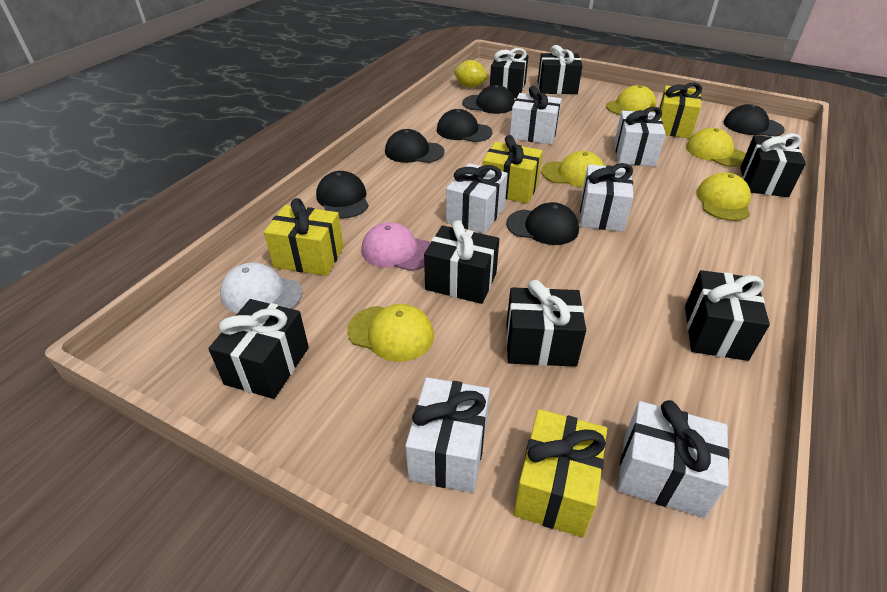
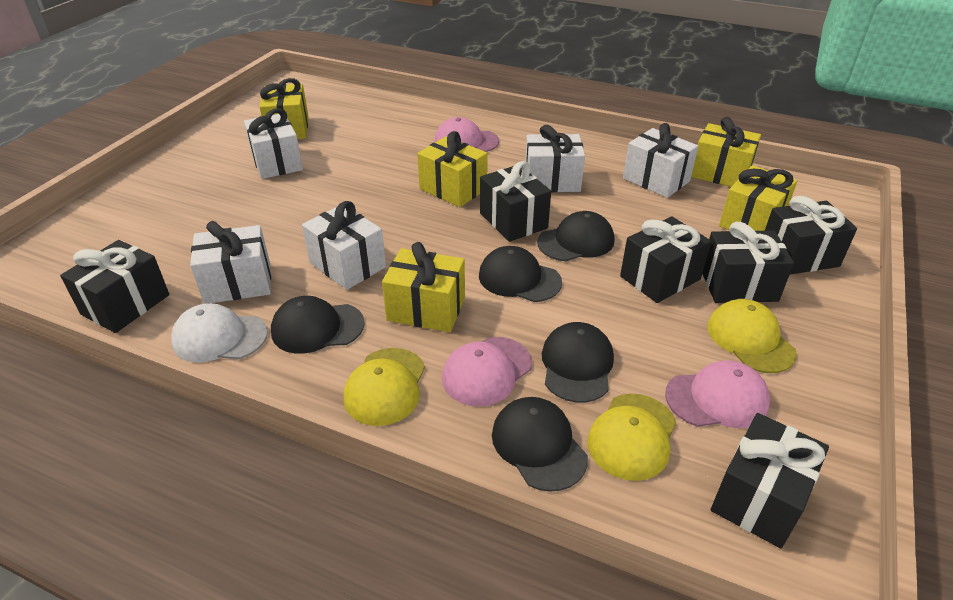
black cap: 6 -> 5
black gift: 7 -> 6
pink cap: 1 -> 3
white gift: 6 -> 5
yellow cap: 5 -> 3
yellow gift: 4 -> 5
yellow lemon: 1 -> 0

